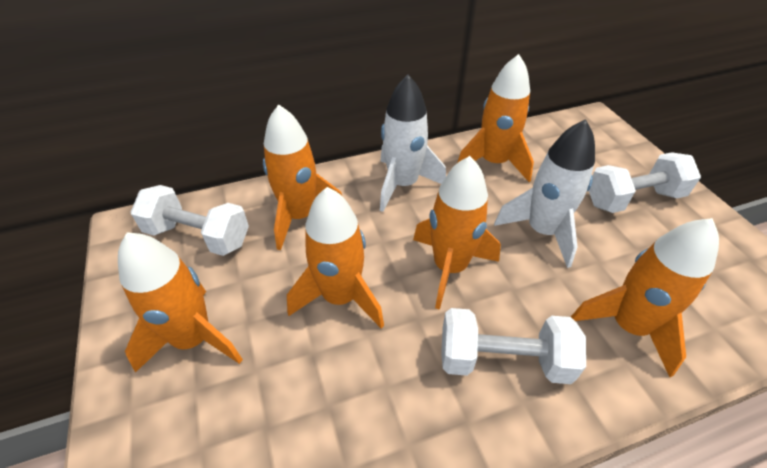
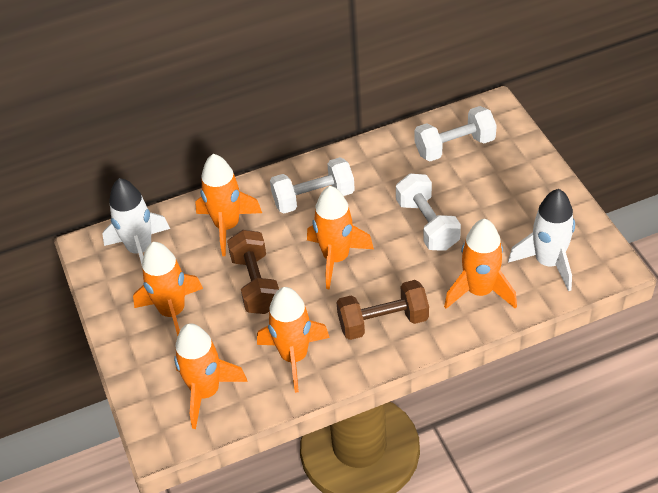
brown dumbbell: 0 -> 2

